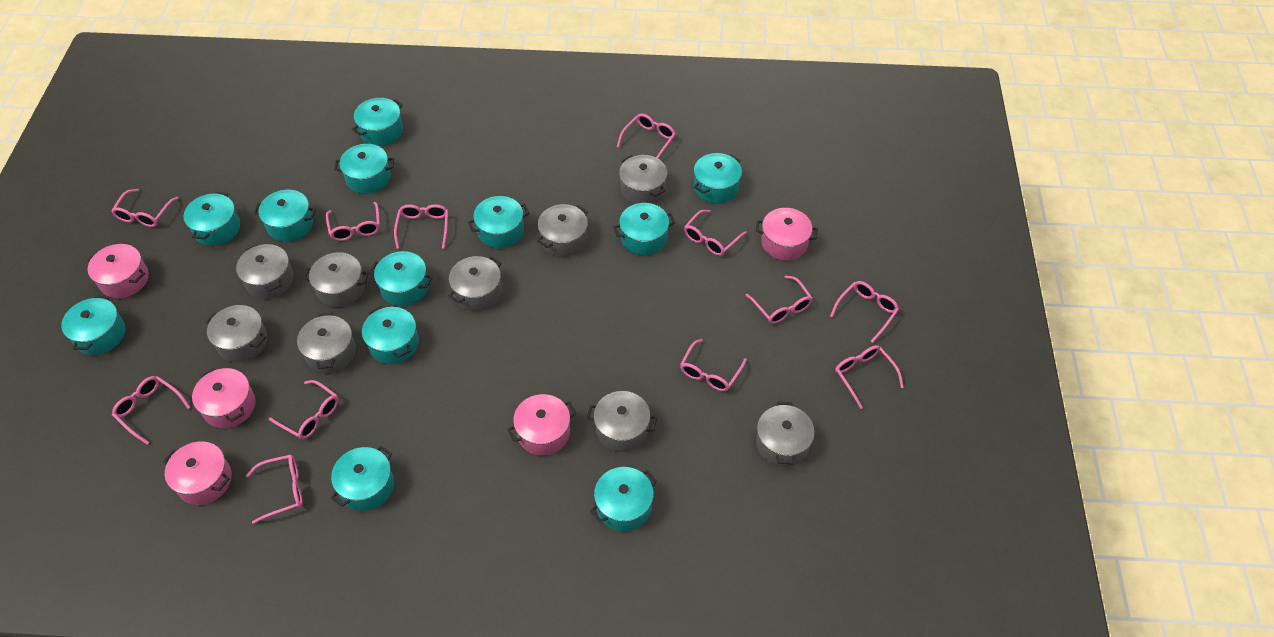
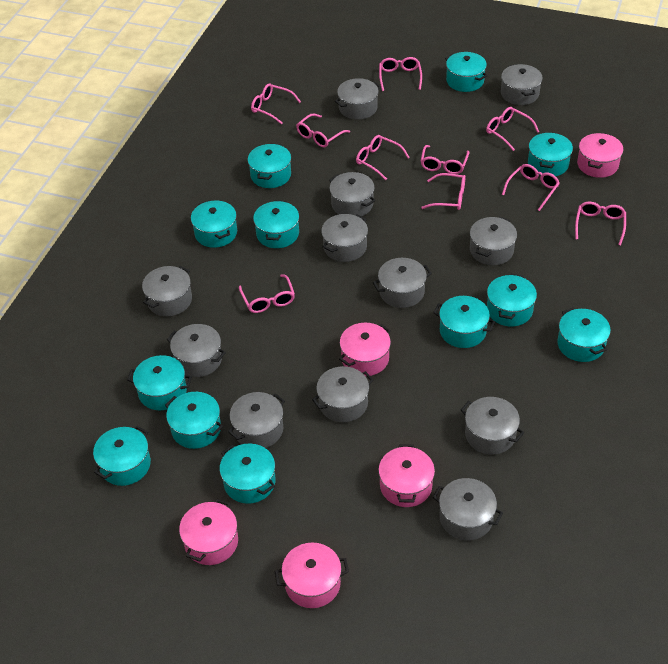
grey pot: 9 -> 12
pink glasses: 12 -> 10

